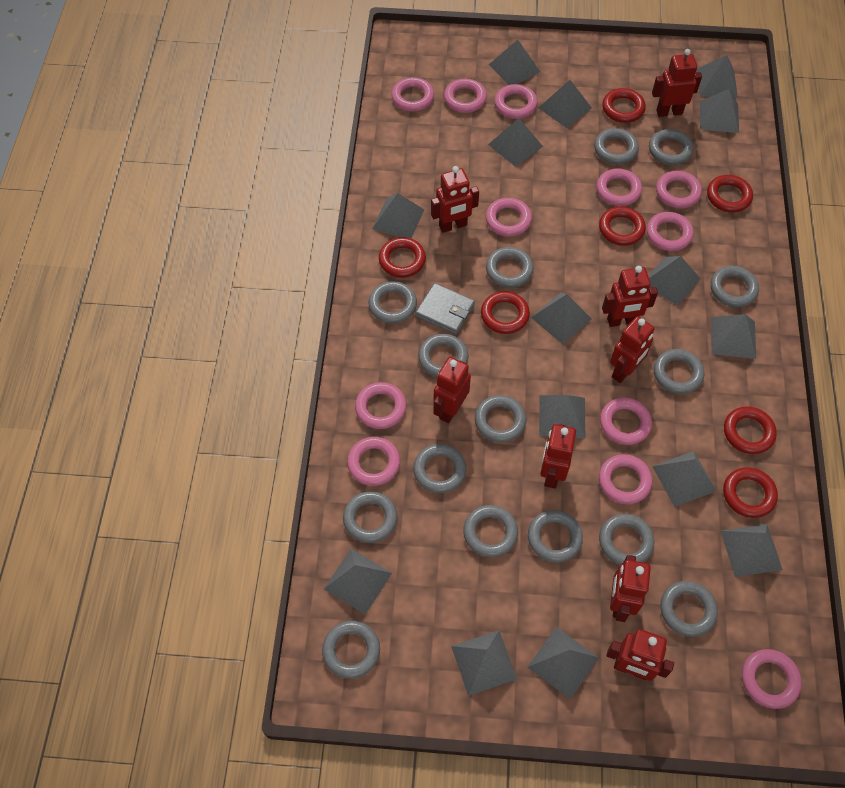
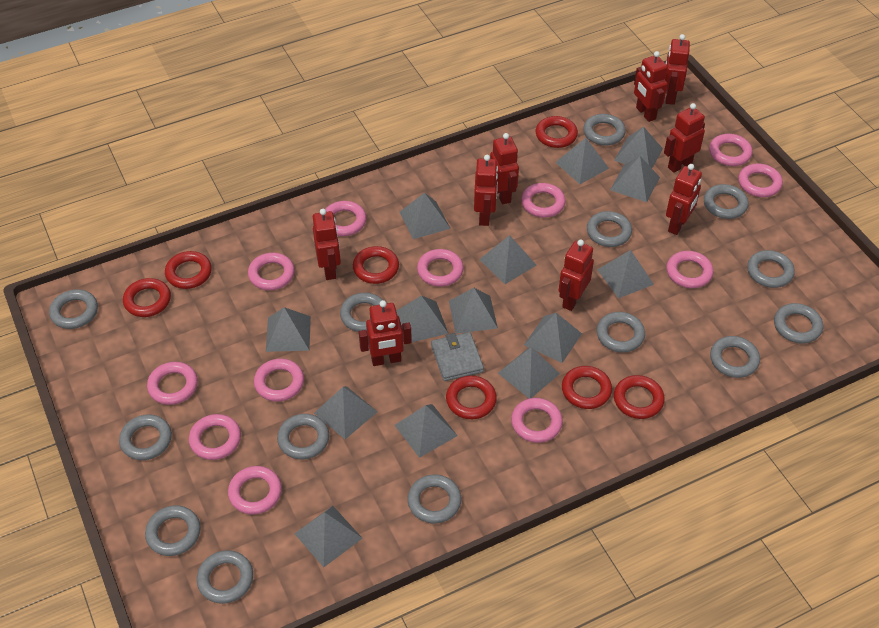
grey pyramid: 15 -> 14
grey ring: 15 -> 14
red robot: 8 -> 9

